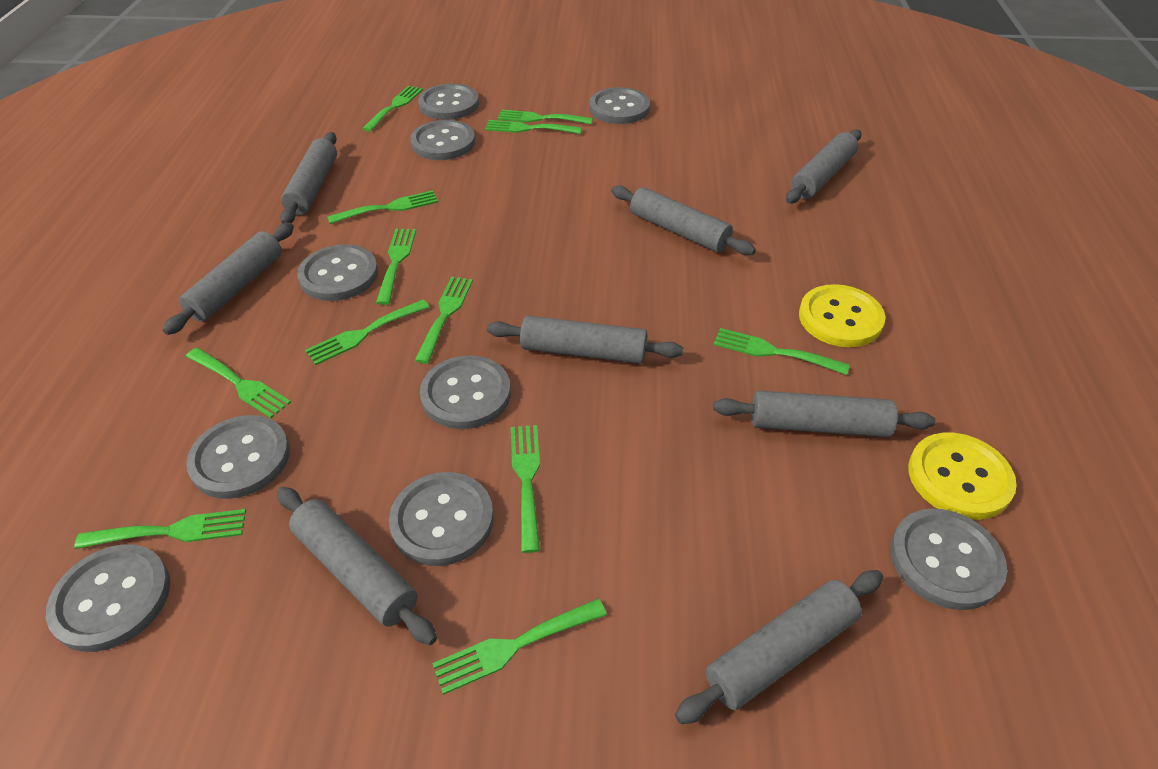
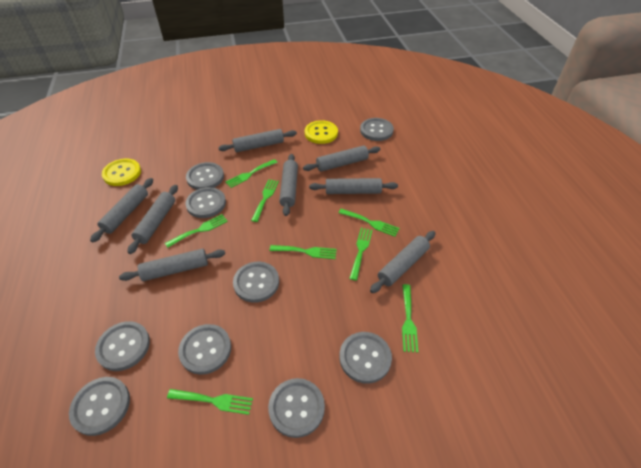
green fork: 12 -> 8

